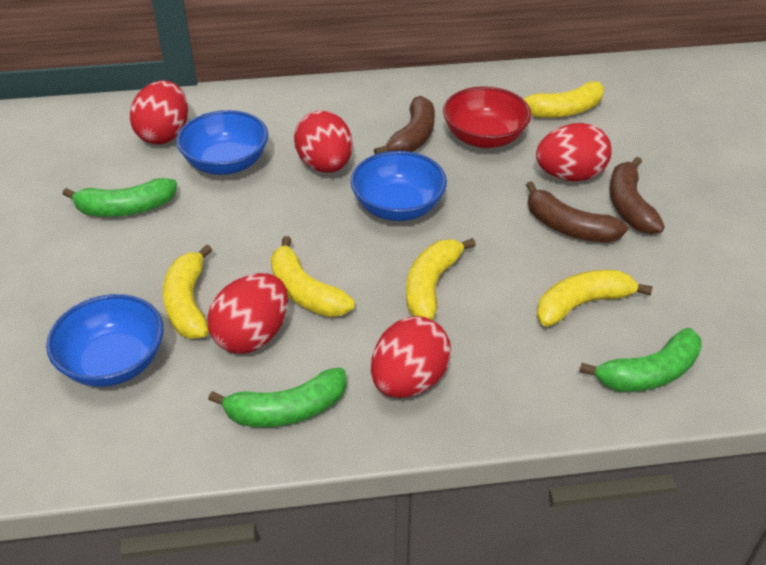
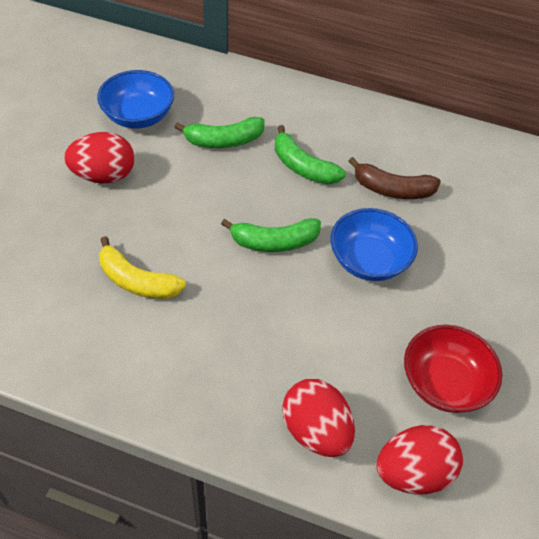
blue bowl: 3 -> 2
brown banana: 3 -> 1
red egg: 5 -> 3
yellow banana: 5 -> 1

